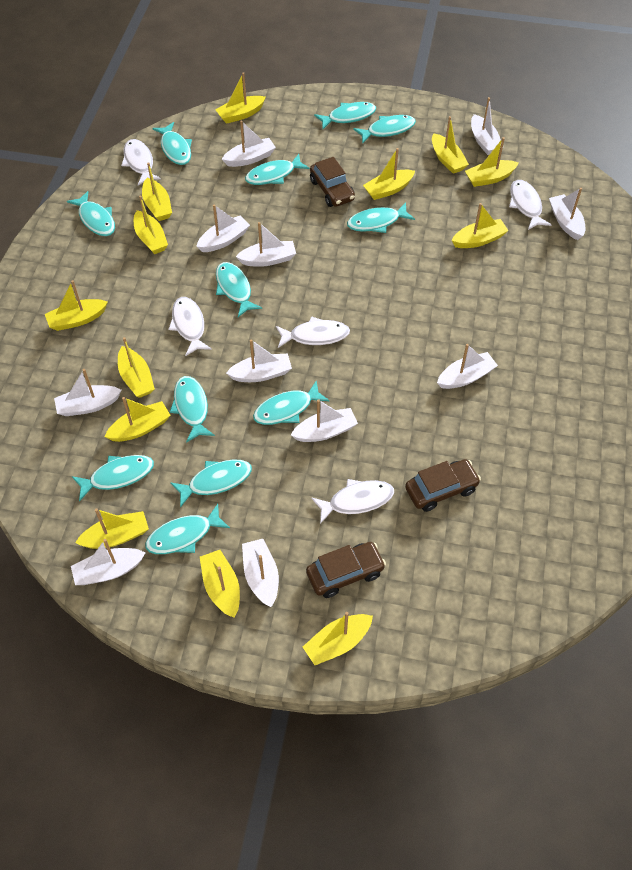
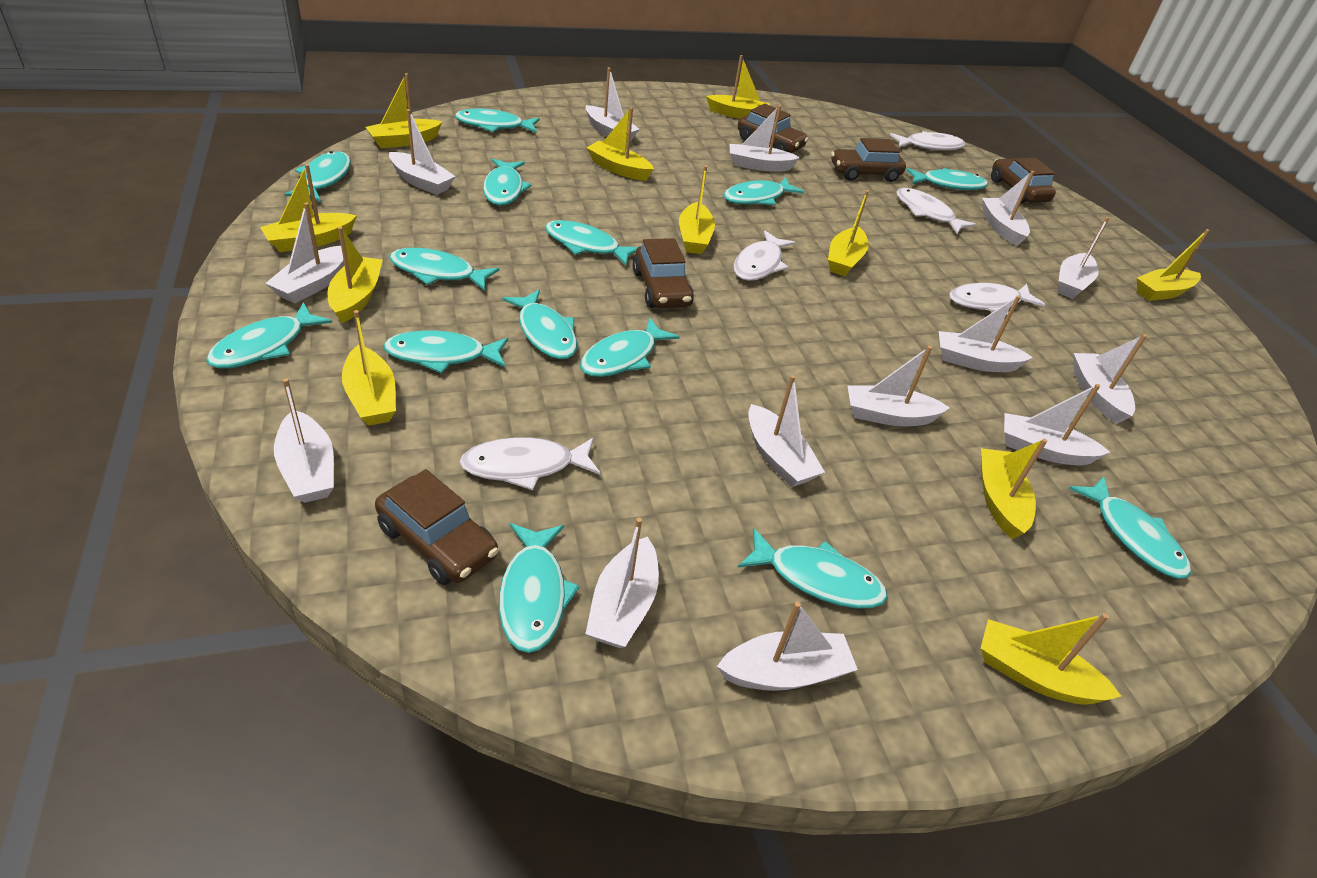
brown car: 3 -> 5
turquoise fish: 12 -> 14
white boat: 11 -> 14
yellow boat: 13 -> 11

